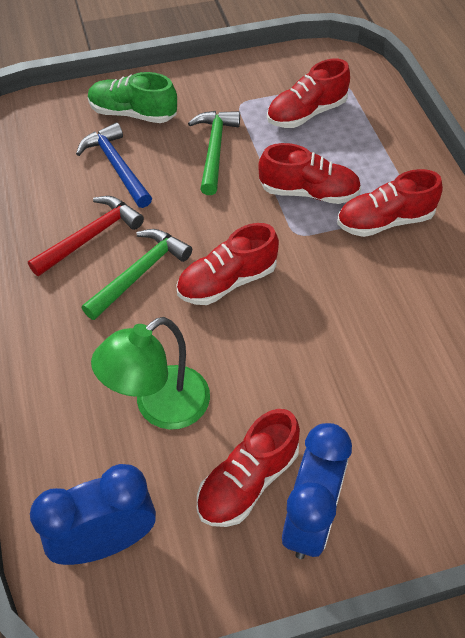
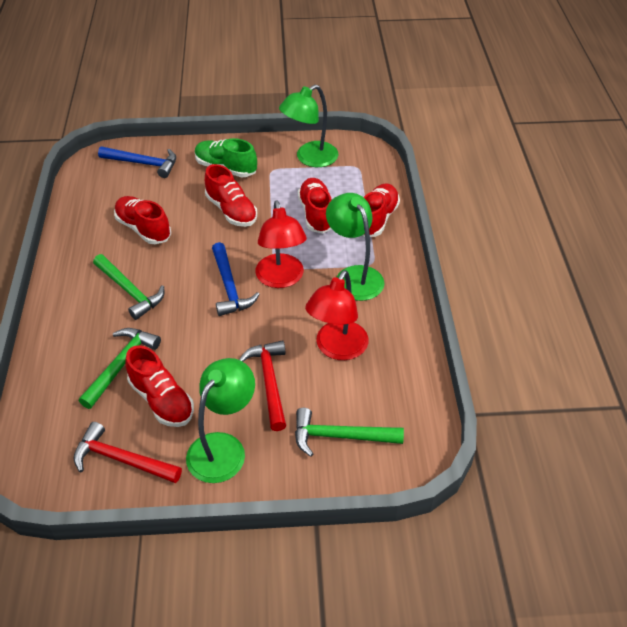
blue clock: 2 -> 0
blue hammer: 1 -> 2
green hammer: 2 -> 3
green lamp: 1 -> 3
red hammer: 1 -> 2
red lamp: 0 -> 2

